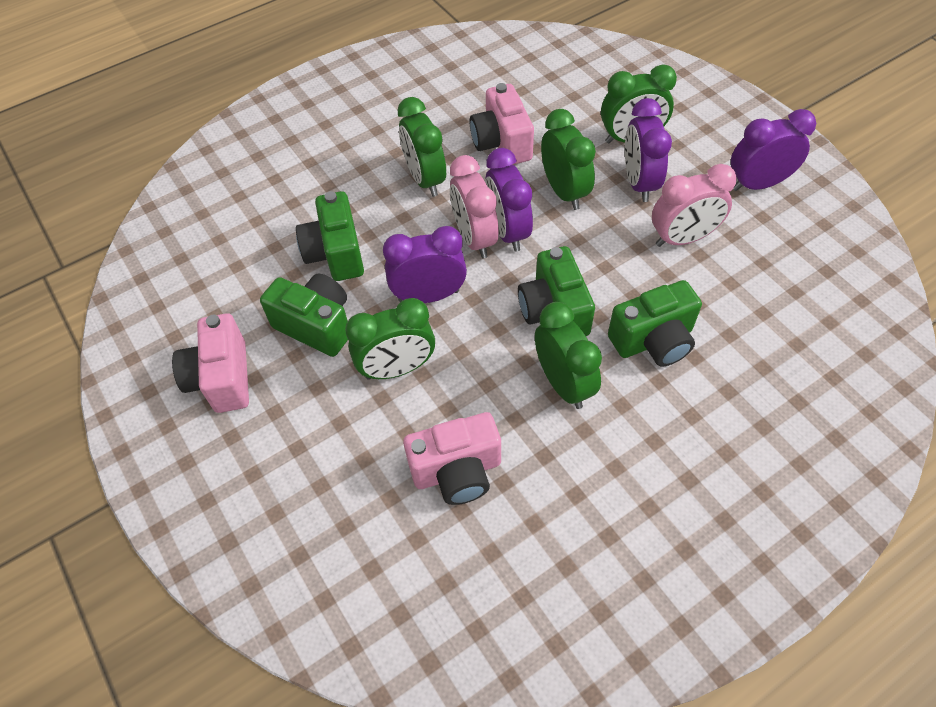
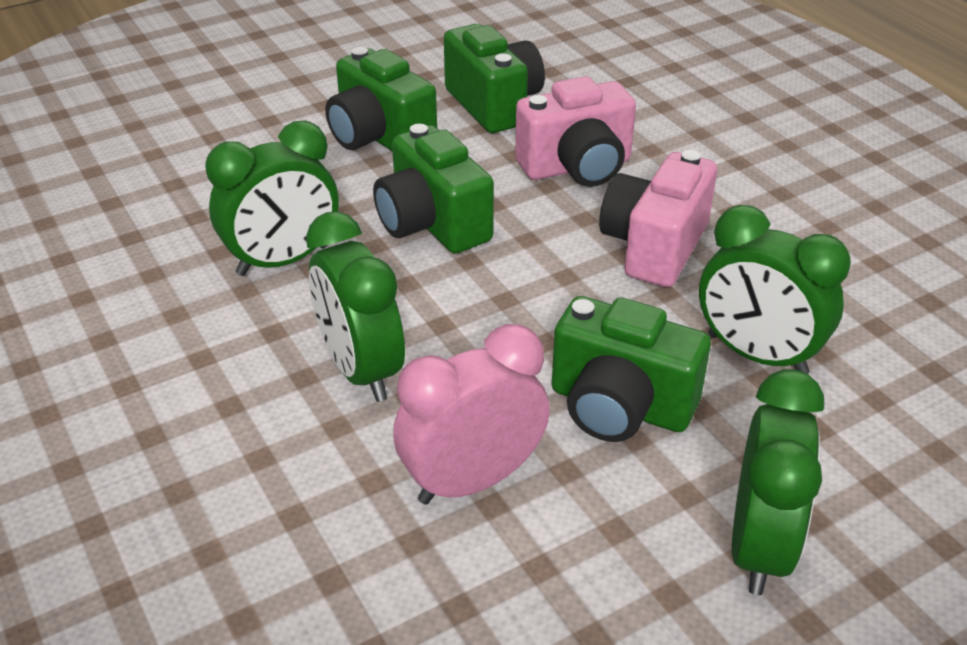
green clock: 5 -> 4
pink camera: 3 -> 2
pink clock: 2 -> 1
purple clock: 4 -> 0

